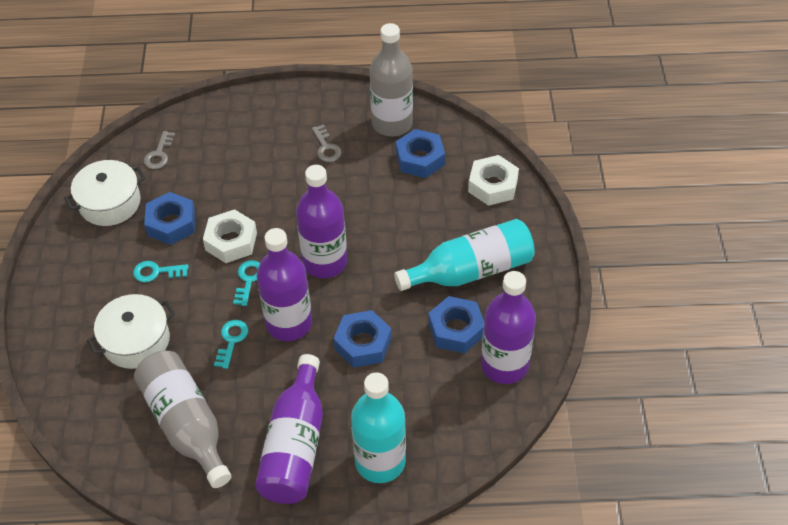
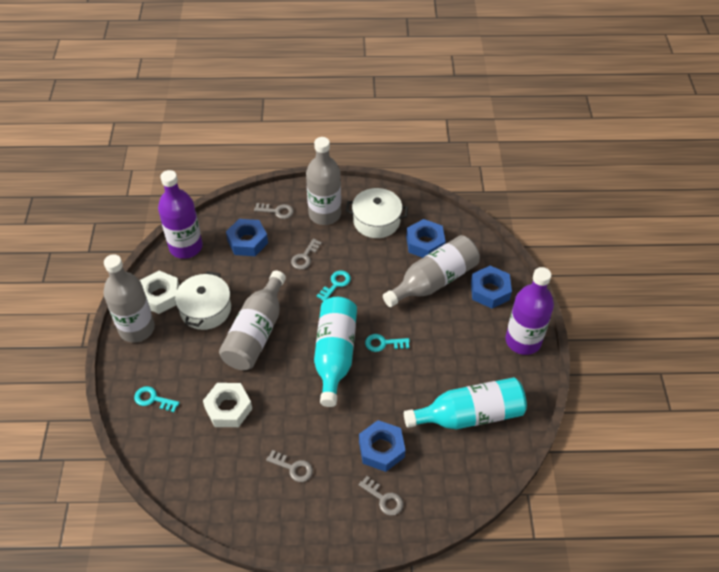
grey bottle: 2 -> 4
grey key: 2 -> 4
purple bottle: 4 -> 2

